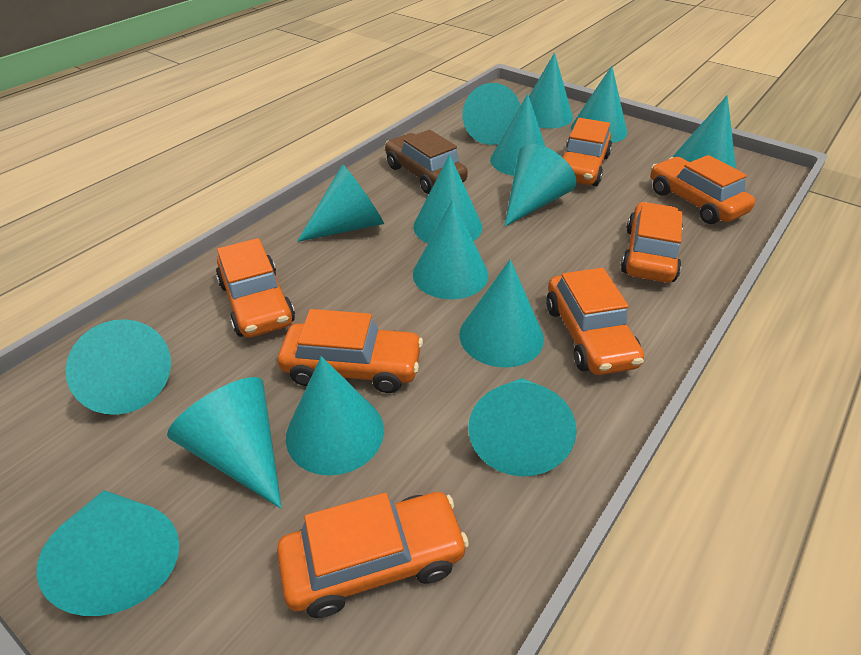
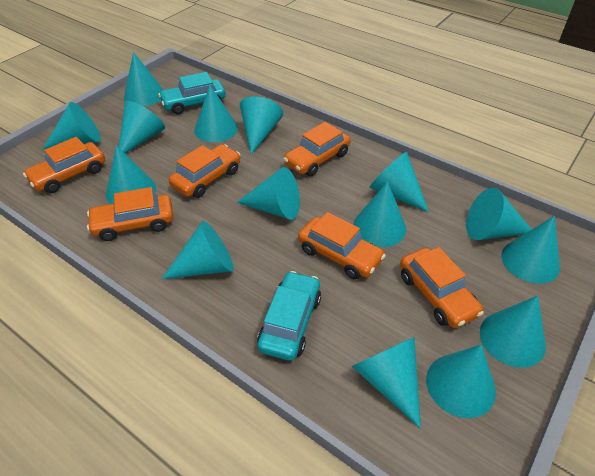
brown car: 1 -> 0
orange car: 7 -> 6
turquoise car: 0 -> 2

